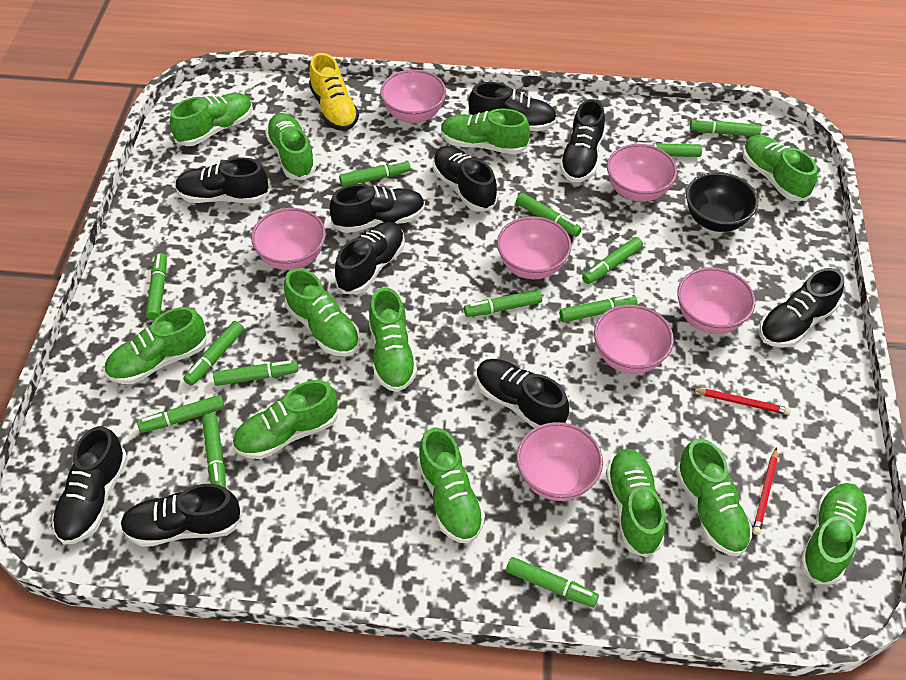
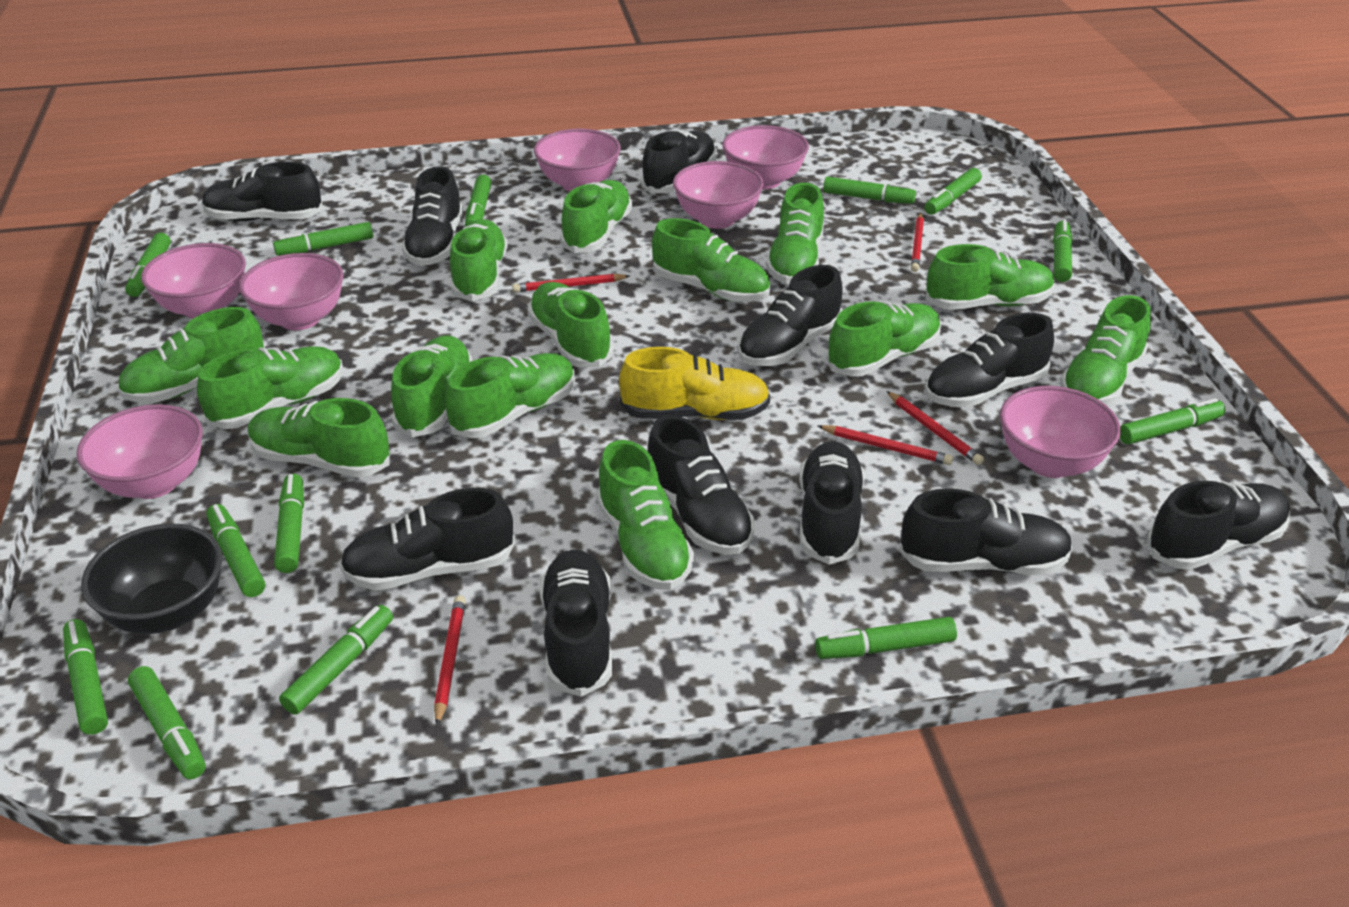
black shoe: 10 -> 11
green shoe: 12 -> 14
red pencil: 2 -> 5

